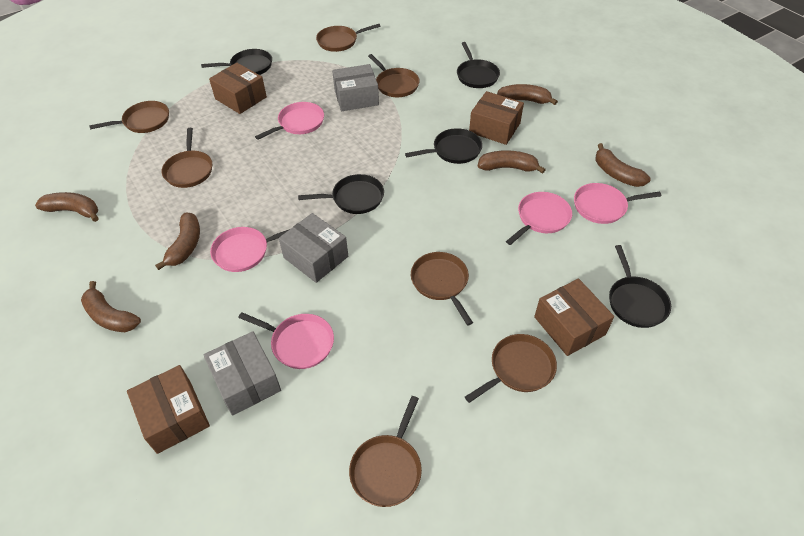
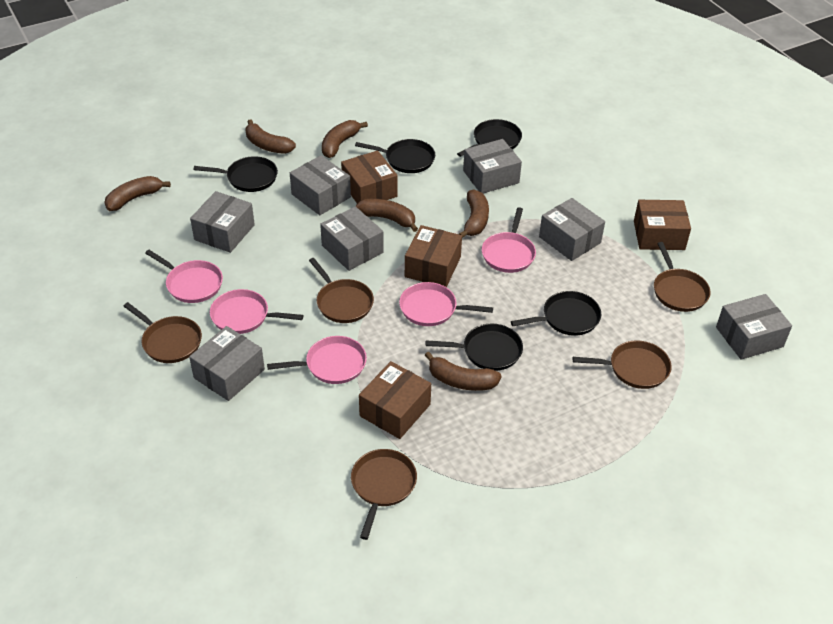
brown pan: 7 -> 5
grey box: 3 -> 7

